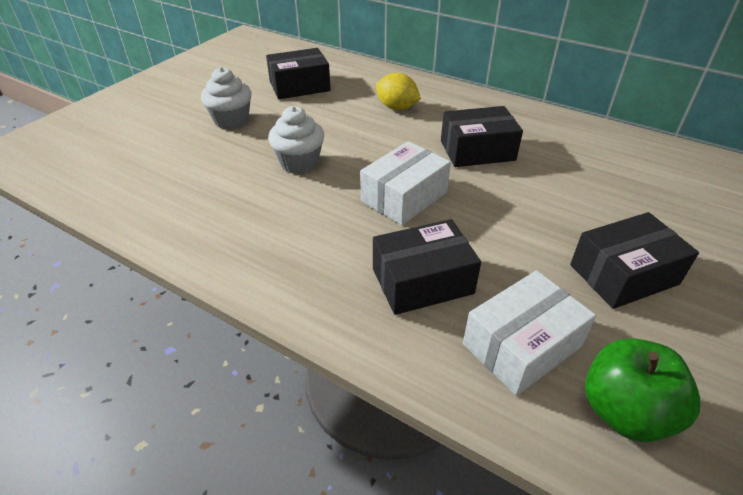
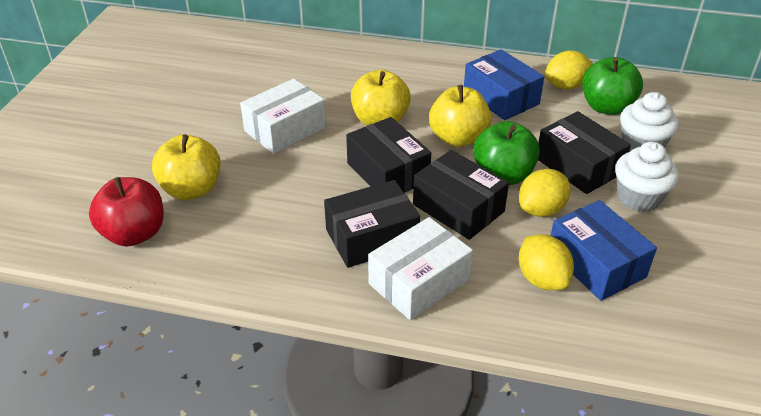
blue box: 0 -> 2
green apple: 1 -> 2
red apple: 0 -> 1
yellow apple: 0 -> 3
yellow lemon: 1 -> 3

